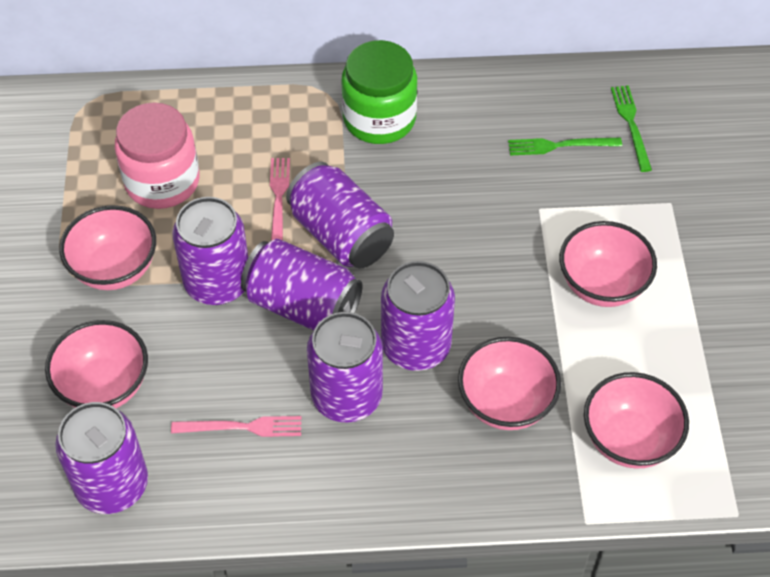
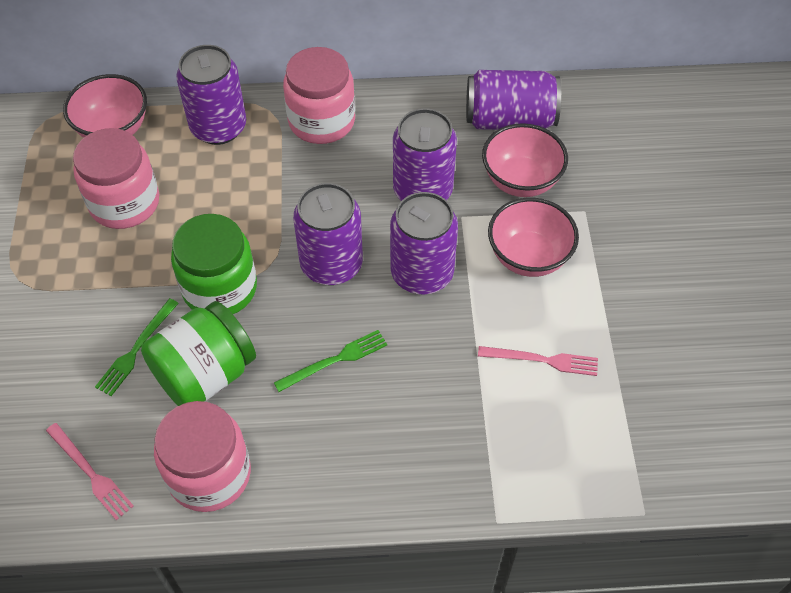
green jar: 1 -> 2
pink bowl: 5 -> 3
pink jar: 1 -> 3
purple can: 6 -> 5

